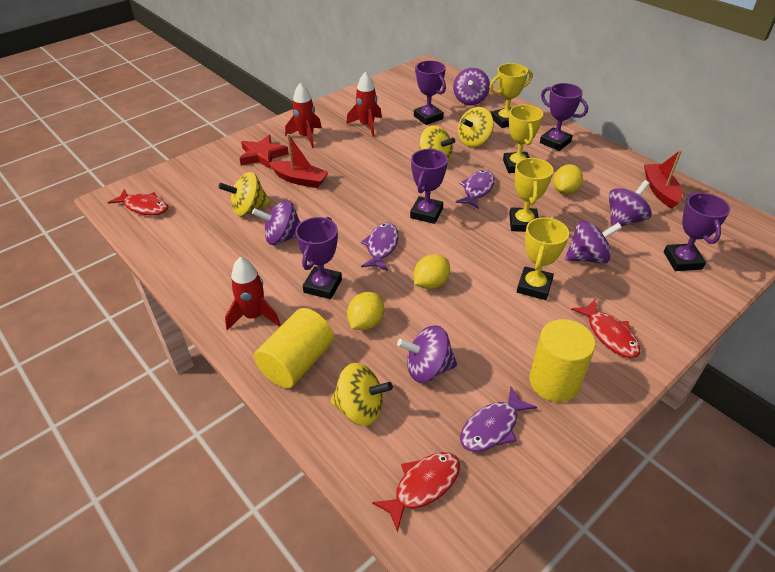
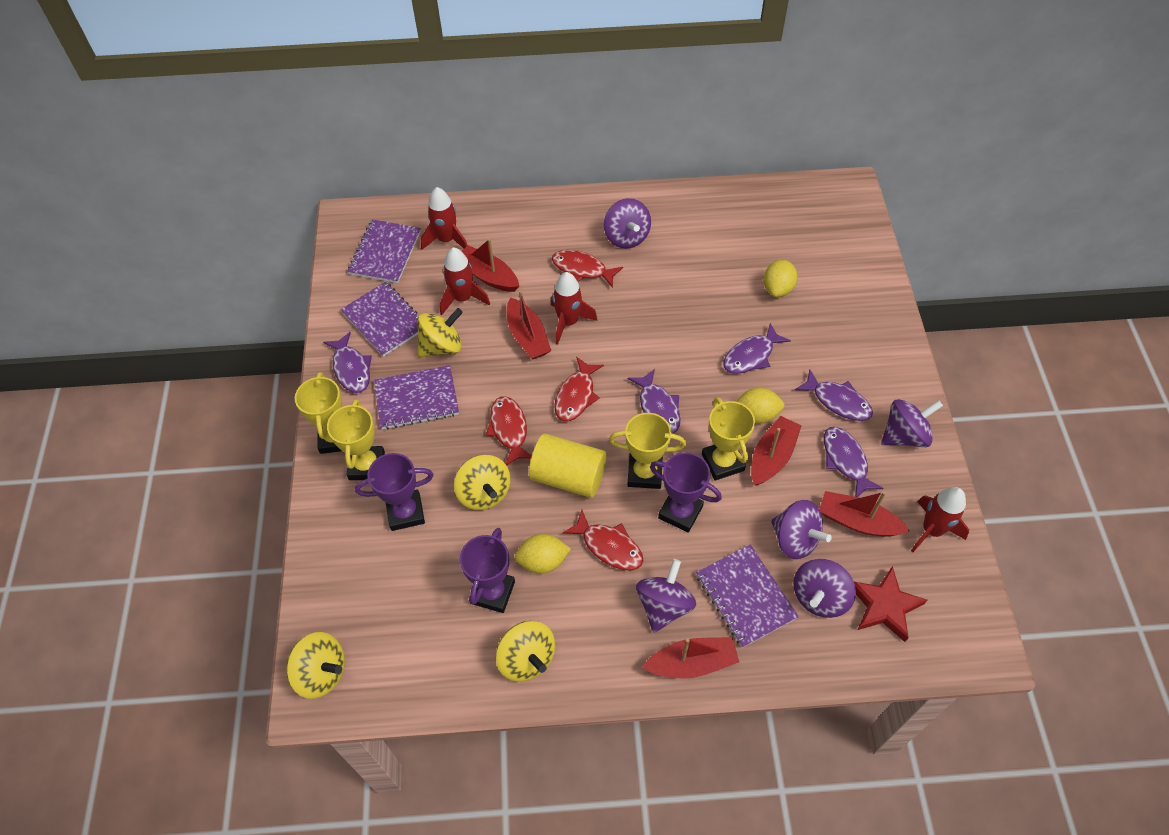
purple fish: 3 -> 5
purple notebook: 0 -> 4
purple trophy: 5 -> 3
red boat: 2 -> 5
red fish: 3 -> 4
red rocket: 3 -> 4
yellow cylinder: 2 -> 1

